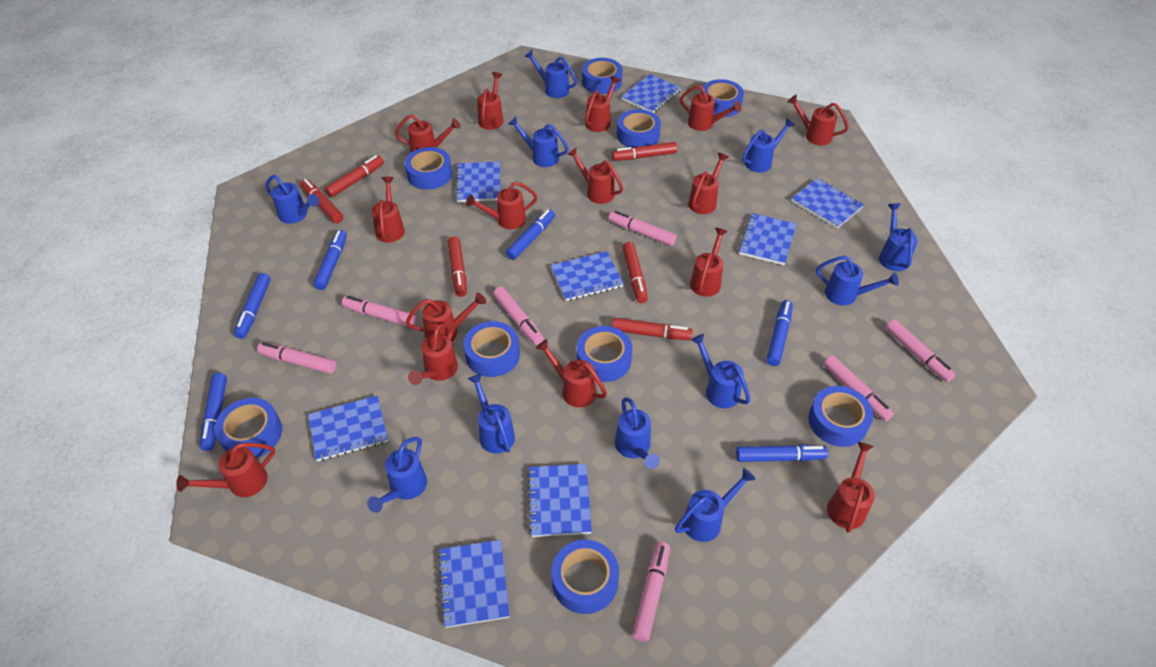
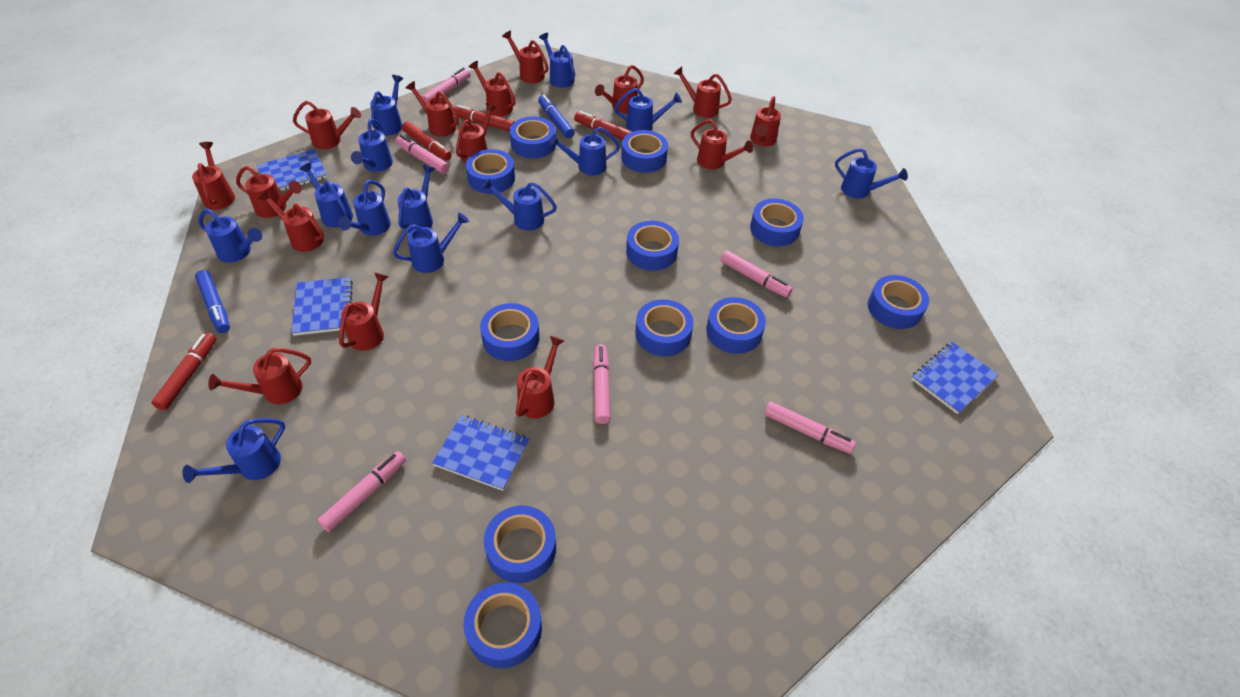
blue marker: 6 -> 2
blue notebook: 8 -> 4
blue tape: 9 -> 11
blue watering can: 11 -> 13
pink marker: 7 -> 6
red marker: 6 -> 4

